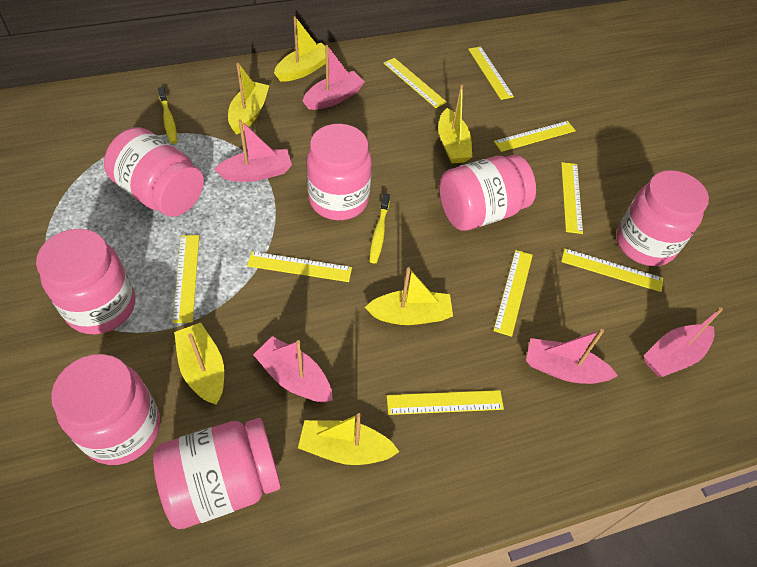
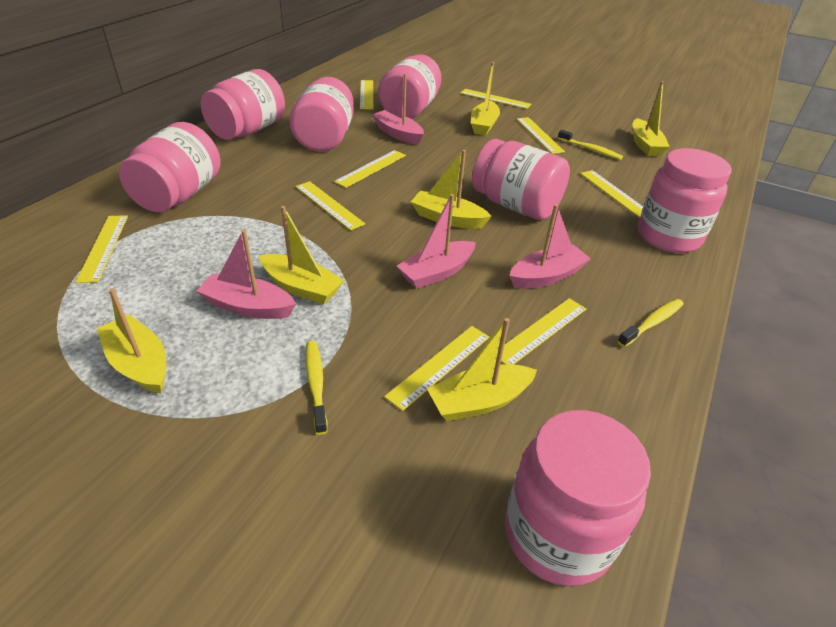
pink boat: 5 -> 4
yellow toothbrush: 2 -> 3

